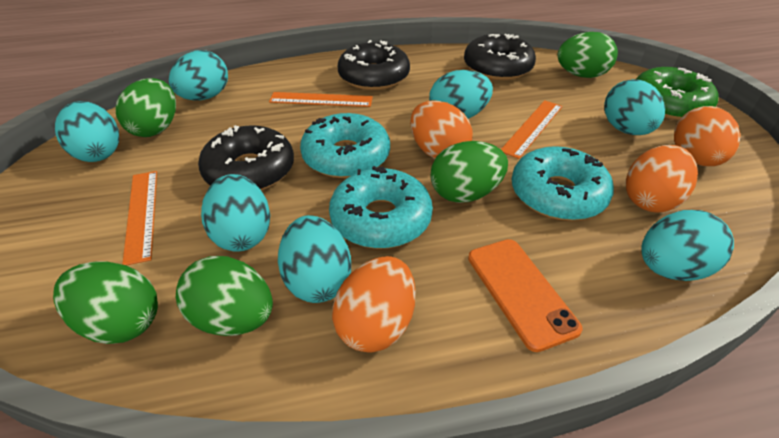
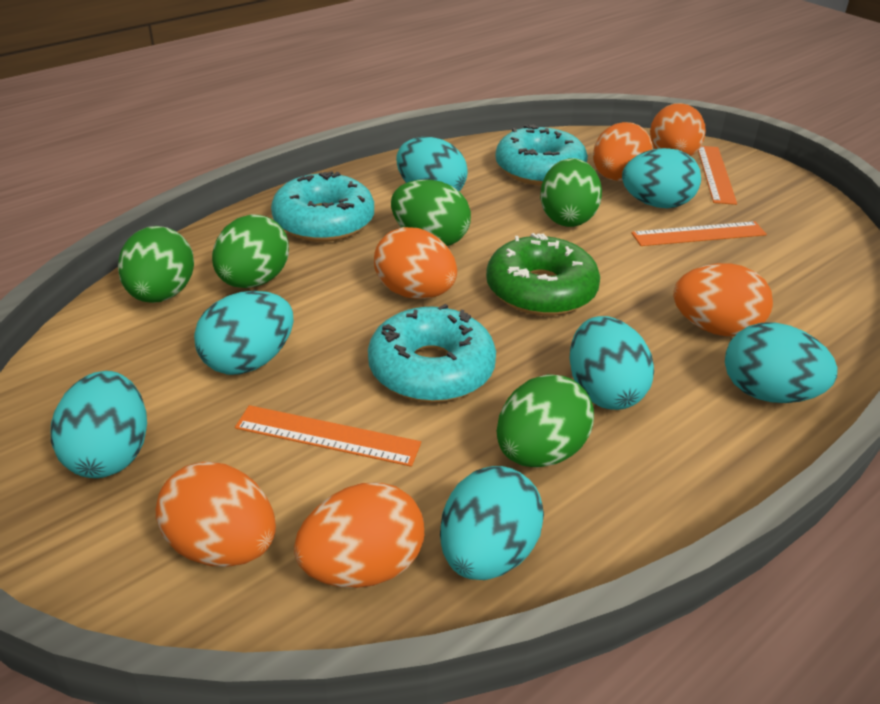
black donut: 3 -> 0
orange egg: 4 -> 6
orange phone: 1 -> 0

